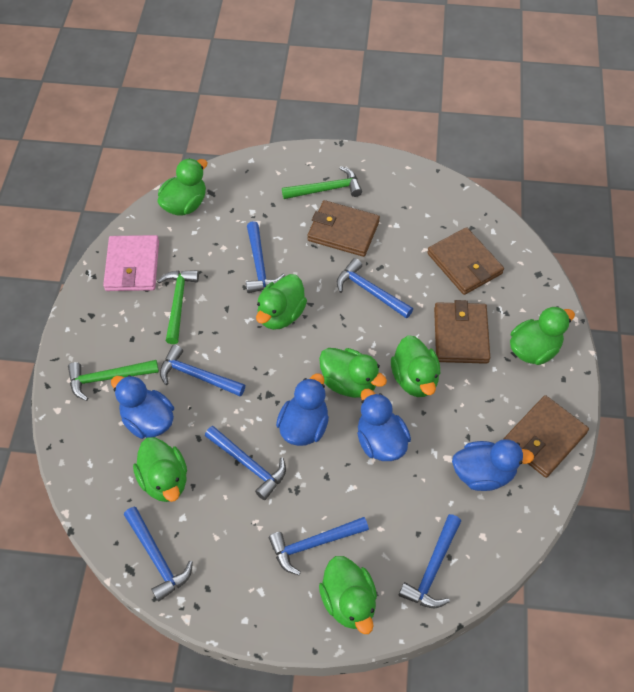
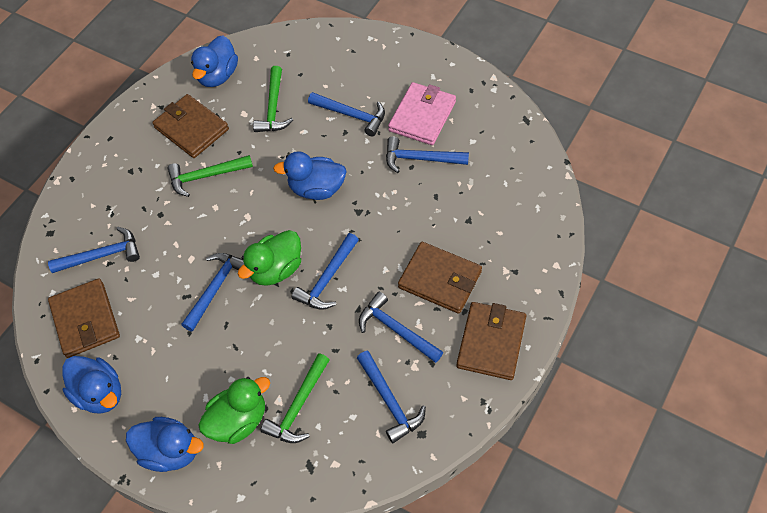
green duck: 7 -> 2

